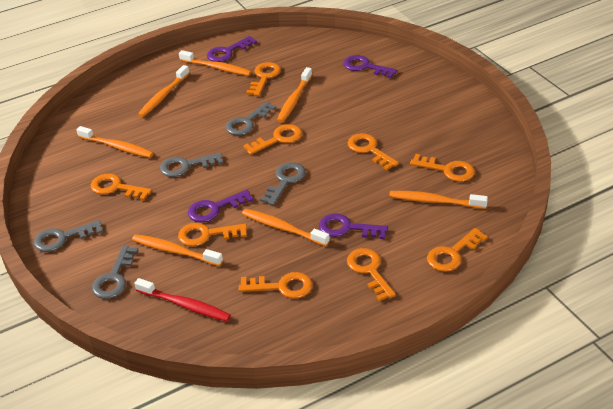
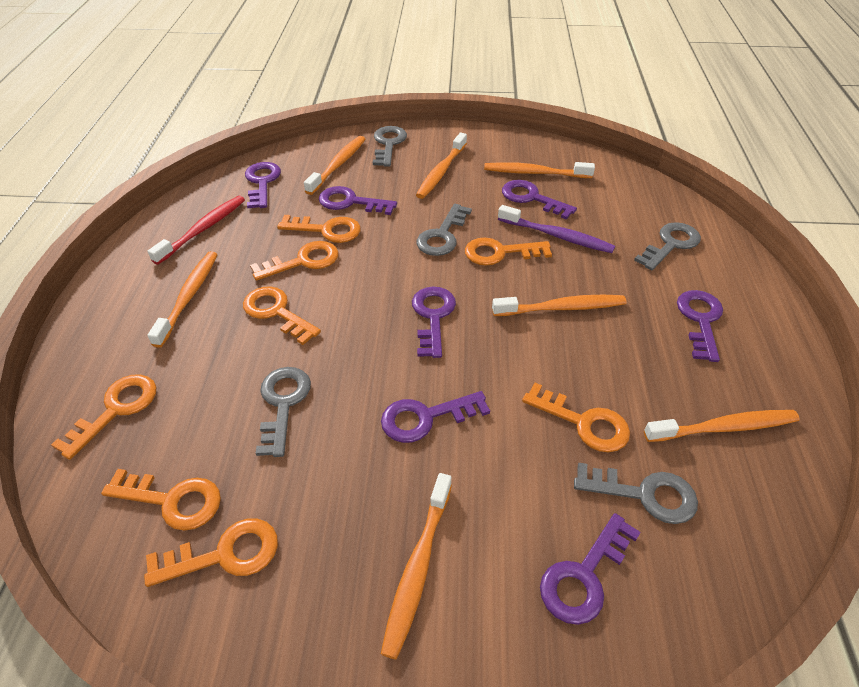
orange key: 9 -> 8
purple key: 4 -> 7
purple toothbrush: 0 -> 1

